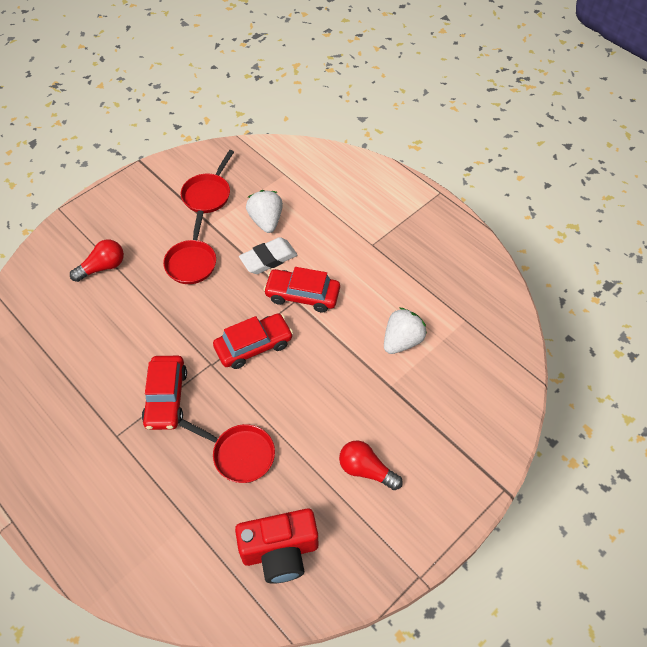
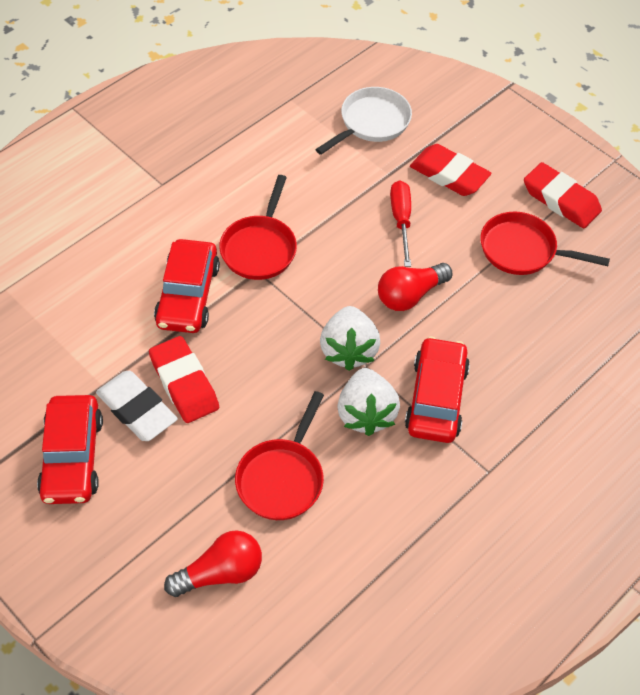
red camera: 1 -> 0
red eraser: 0 -> 3
red screwdriver: 0 -> 1
white pan: 0 -> 1

